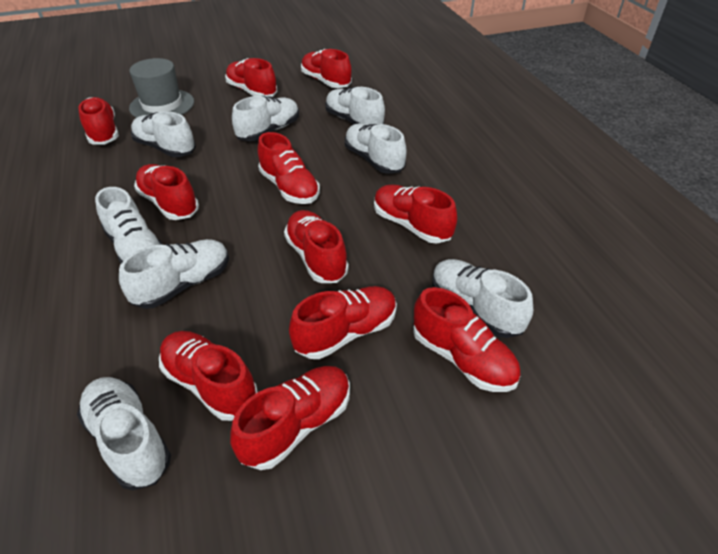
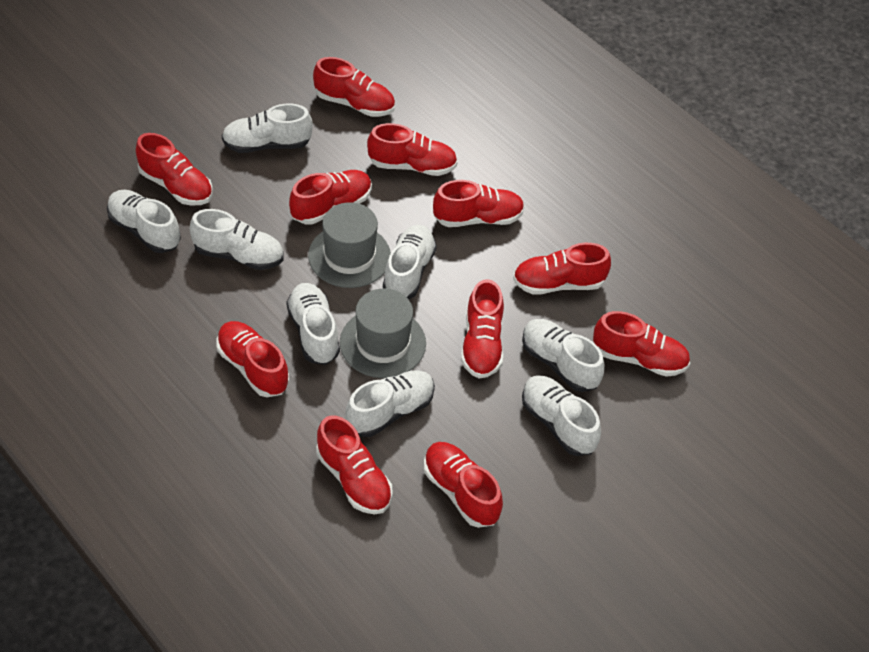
grey hat: 1 -> 2

